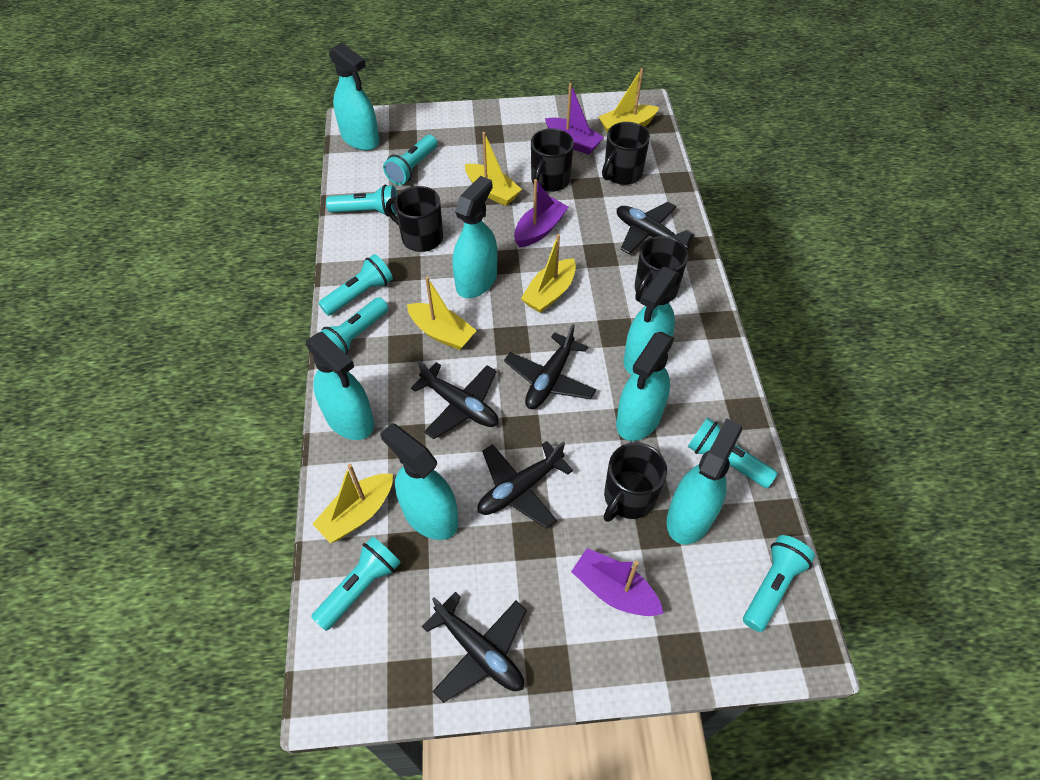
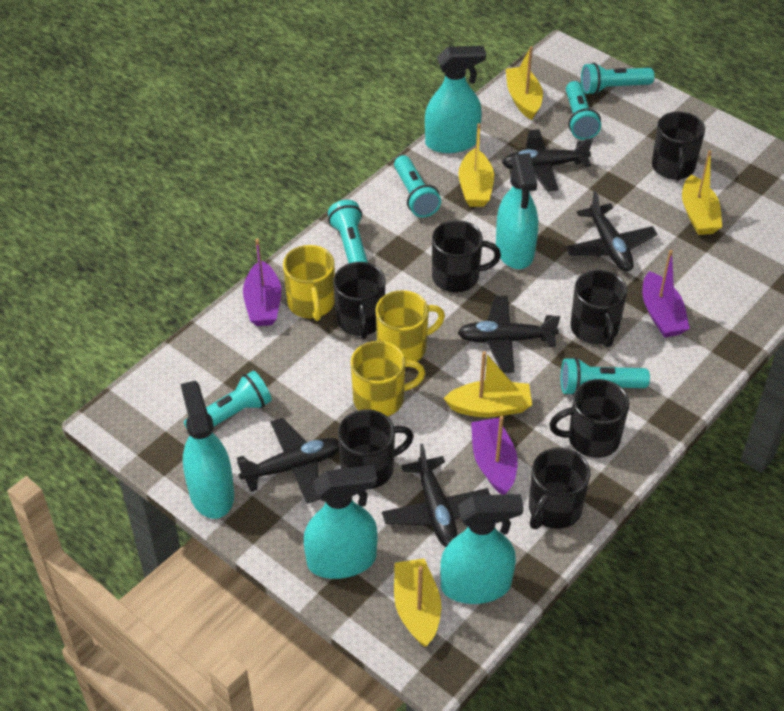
black mug: 5 -> 7
turquoise flashlight: 7 -> 6
turquoise spray bottle: 7 -> 5
yellow mug: 0 -> 3

